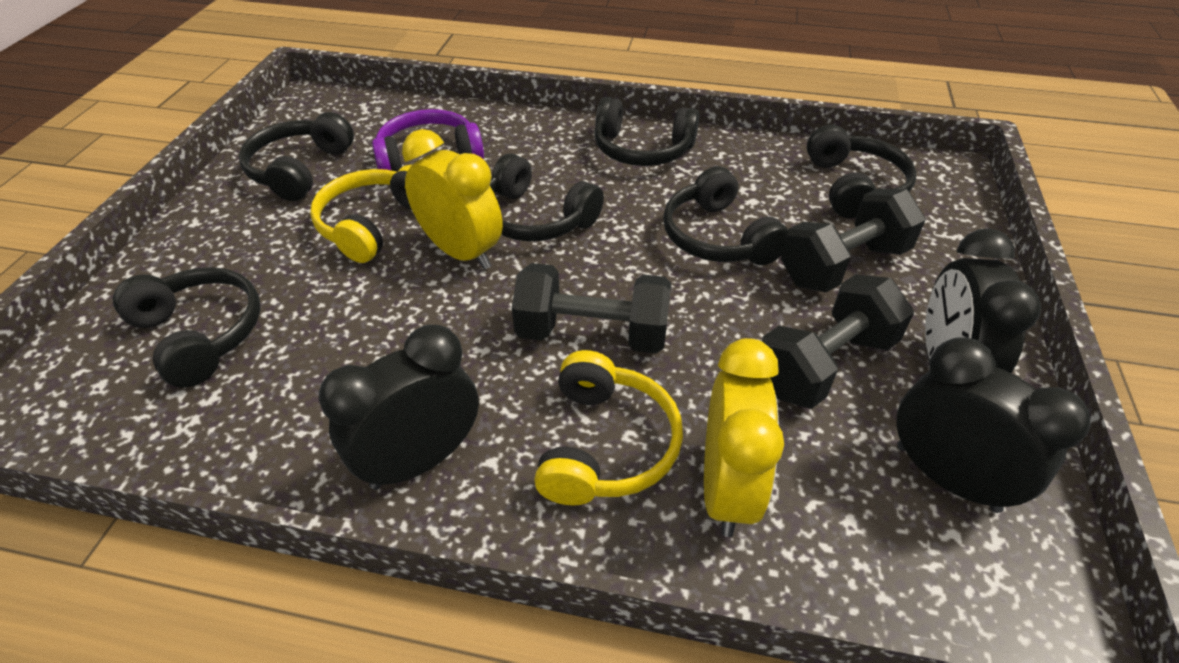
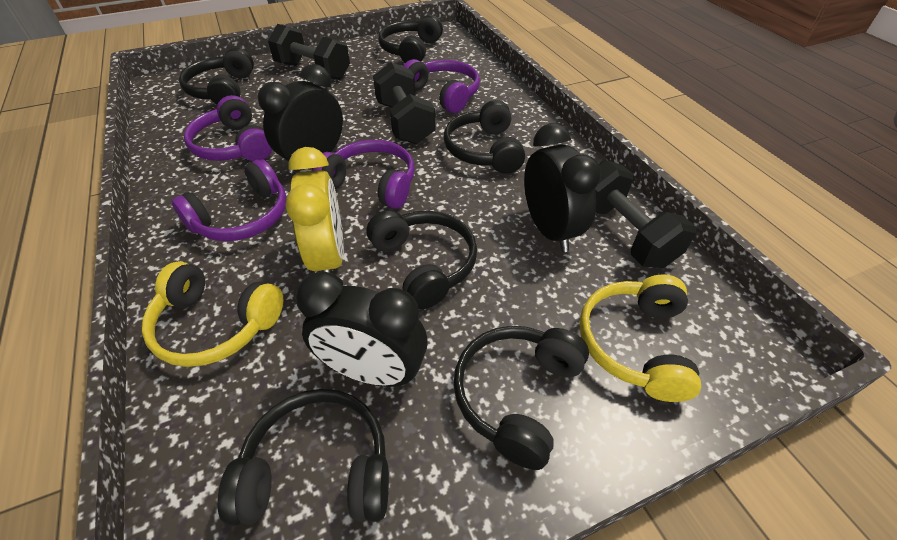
purple headphones: 1 -> 4
yellow clock: 2 -> 1

